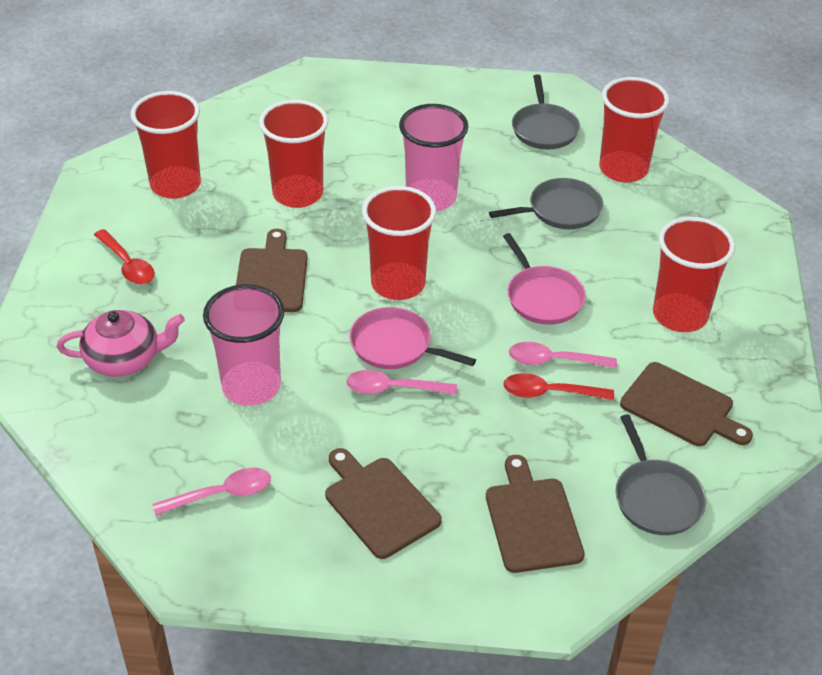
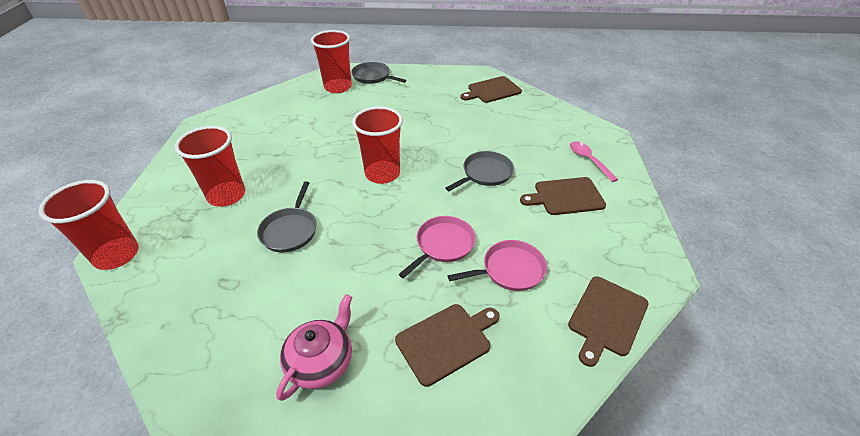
pink cup: 2 -> 0
pink spoon: 3 -> 1
red cup: 5 -> 4
red spoon: 2 -> 0

